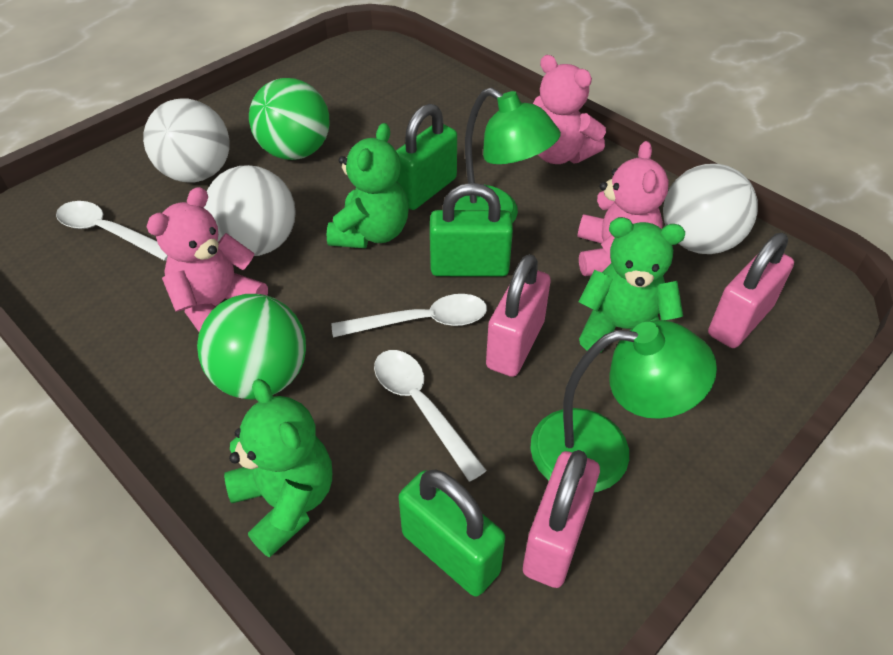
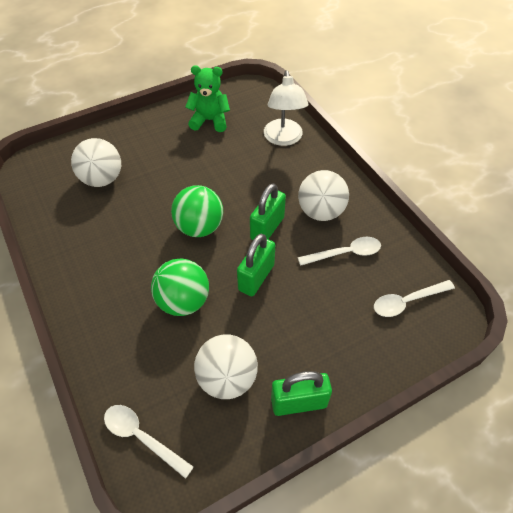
green lamp: 2 -> 0
green teddy bear: 3 -> 1
pink padlock: 3 -> 0
pink teddy bear: 3 -> 0
white lamp: 0 -> 1

